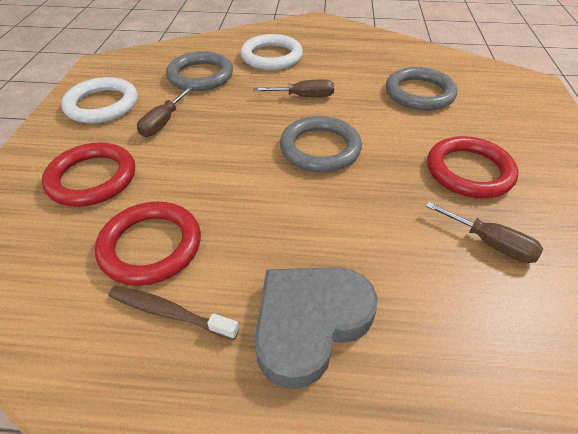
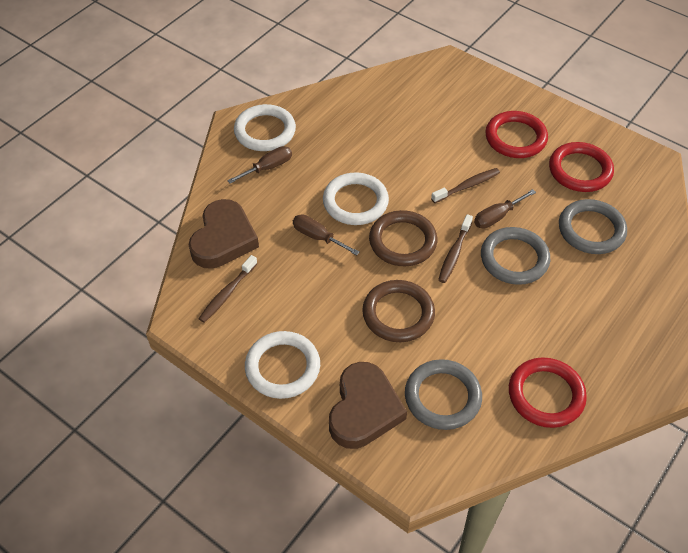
brown heart: 0 -> 2
brown ring: 0 -> 2
brown toothbrush: 1 -> 3
grey heart: 1 -> 0
white ring: 2 -> 3

